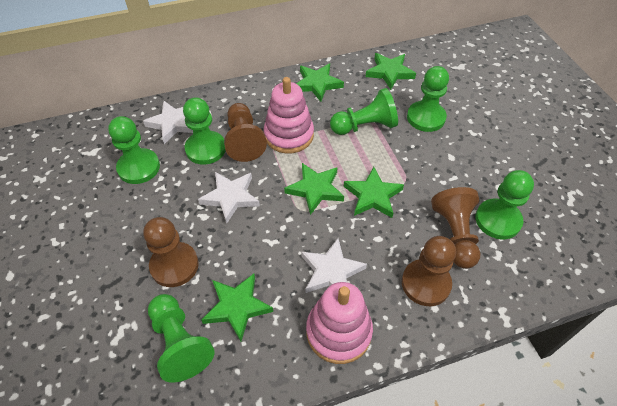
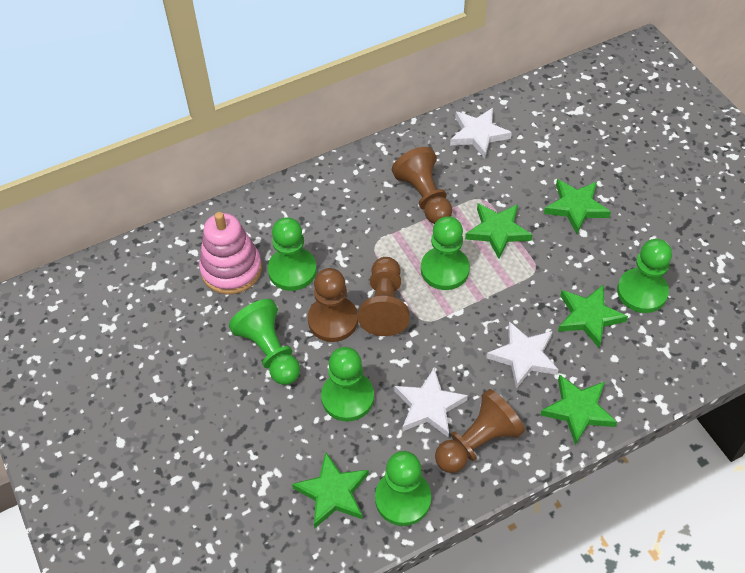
pink stacking toy: 2 -> 1

